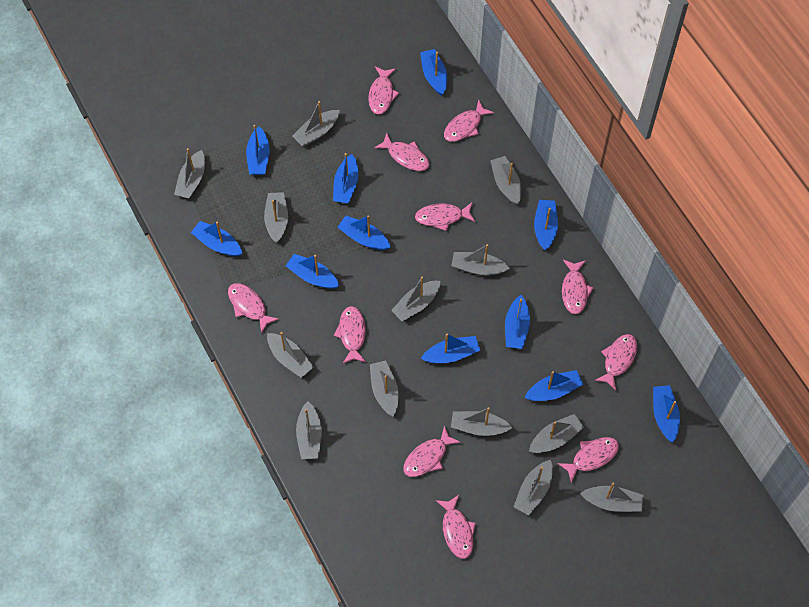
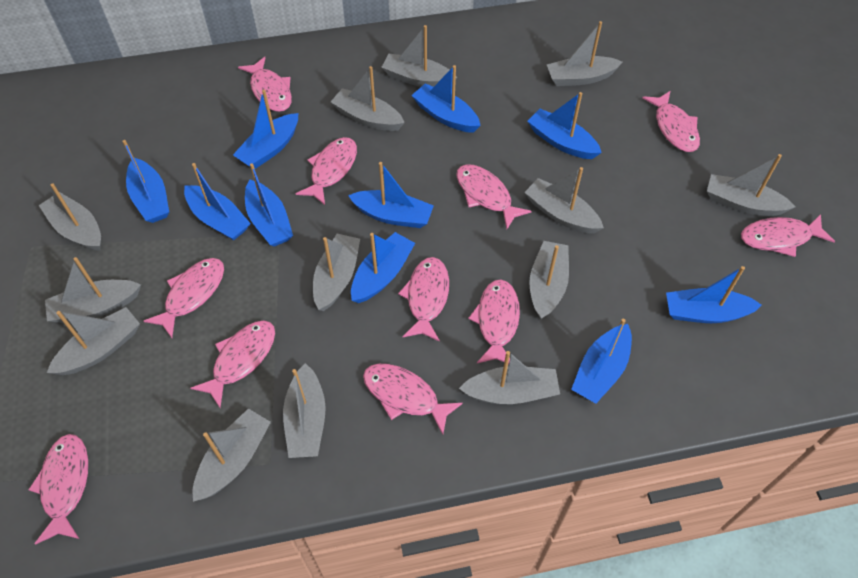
blue boat: 11 -> 10

